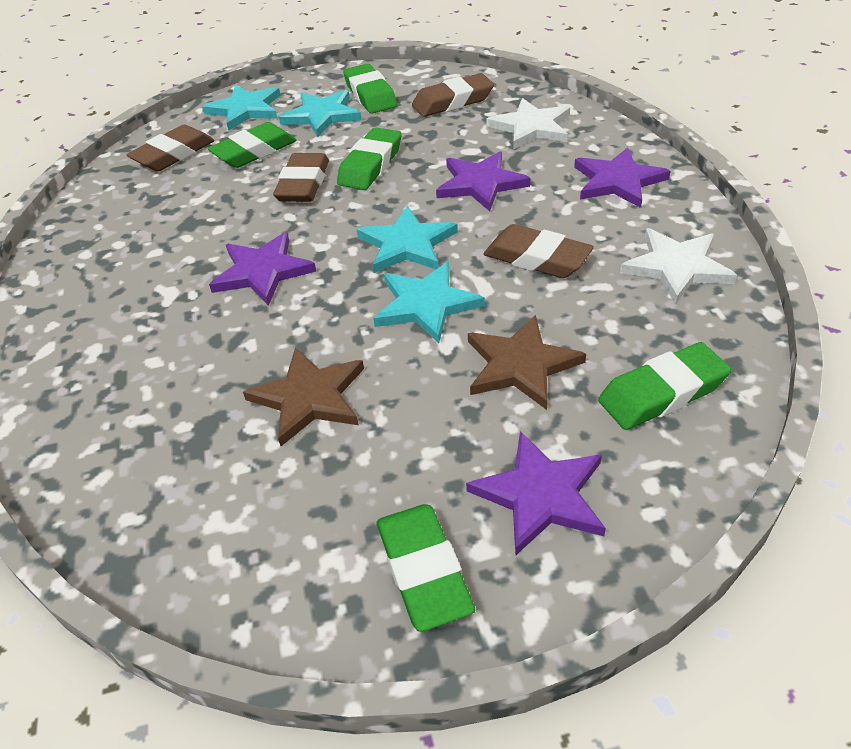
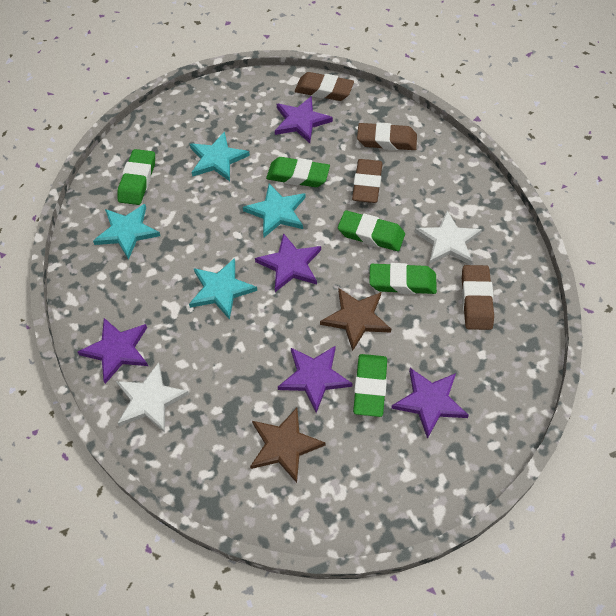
purple star: 4 -> 5

